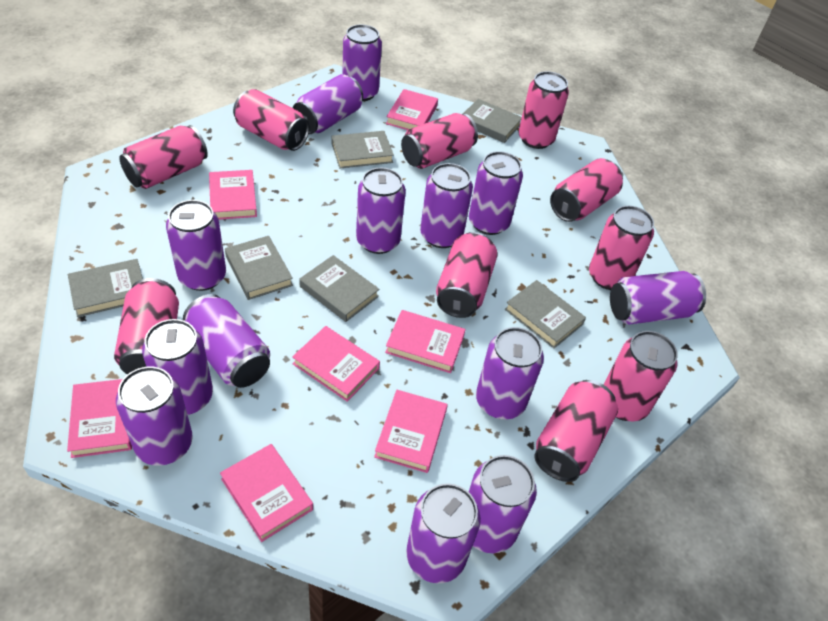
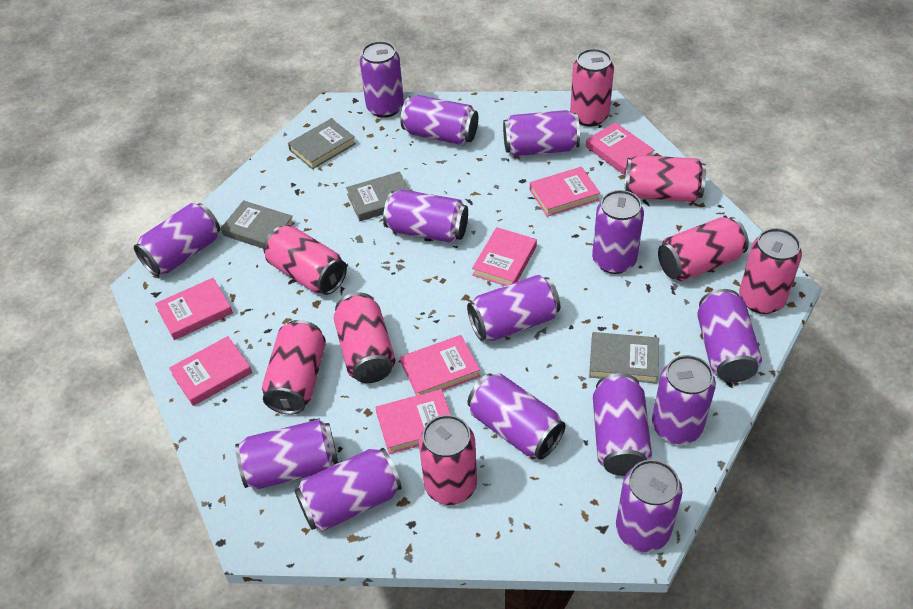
grey book: 6 -> 4
pink can: 10 -> 8
purple can: 13 -> 14

